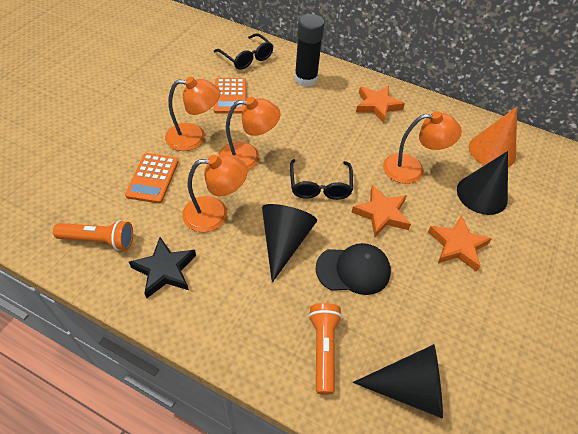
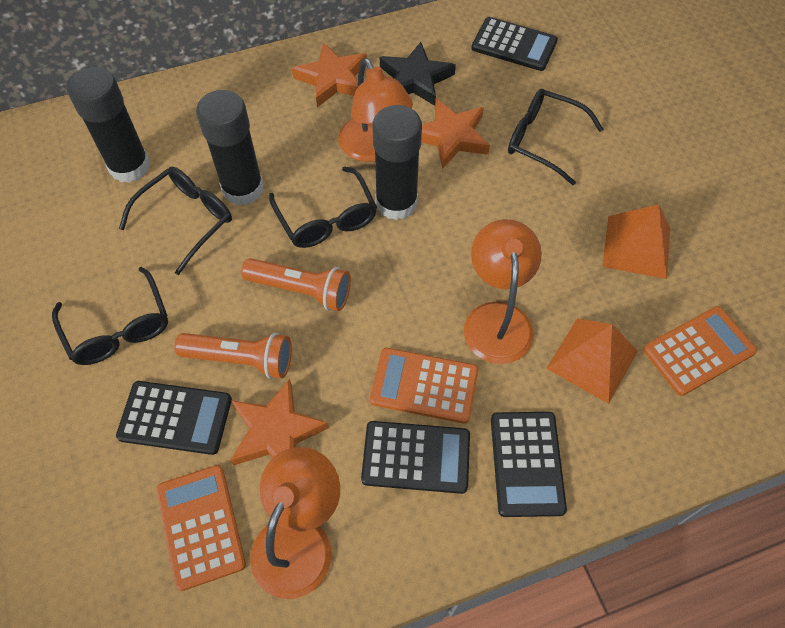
black calculator: 0 -> 4
black cap: 1 -> 0
black cone: 3 -> 0
black glasses: 2 -> 4
black glue stick: 1 -> 3
orange calculator: 2 -> 3
orange cone: 1 -> 0
orange lamp: 4 -> 3
orange pyramid: 0 -> 2

